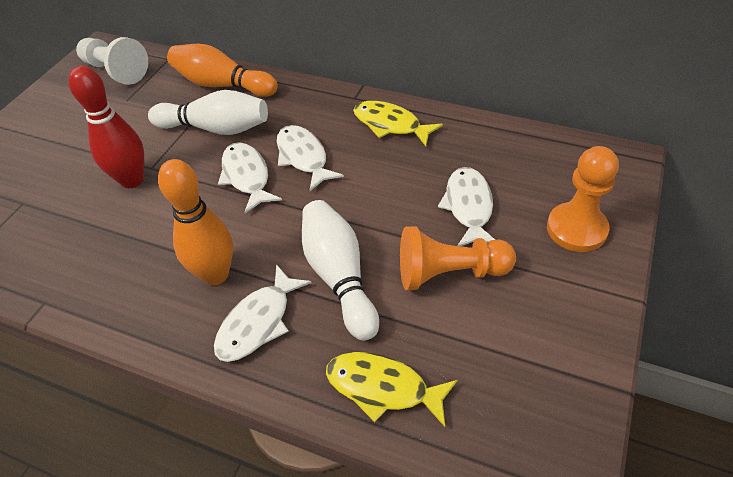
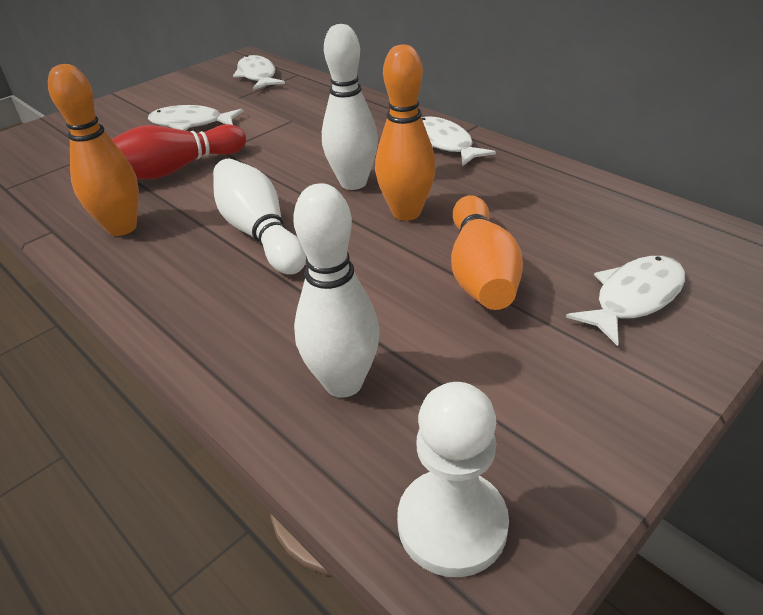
orange bowling pin: 2 -> 3
orange pawn: 2 -> 0
white bowling pin: 2 -> 3
yellow fish: 2 -> 0

